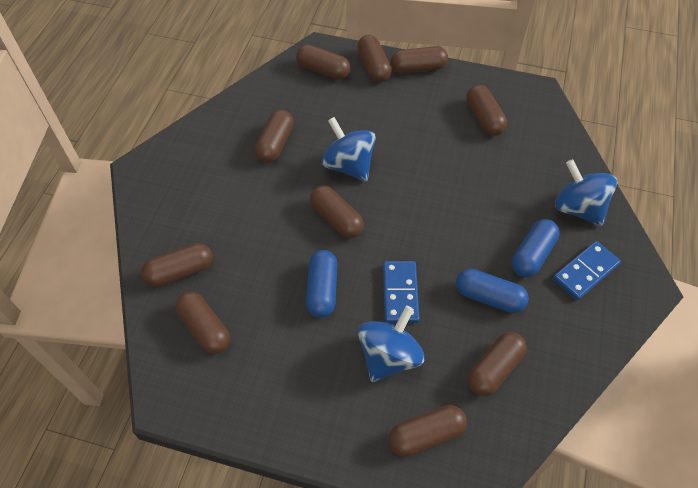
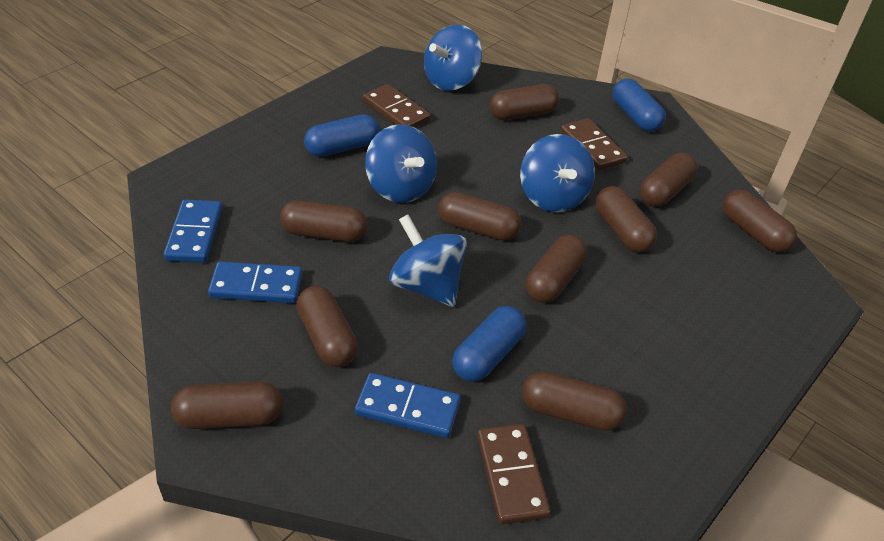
blue domino: 2 -> 3
blue spinning top: 3 -> 4
brown domino: 0 -> 3

